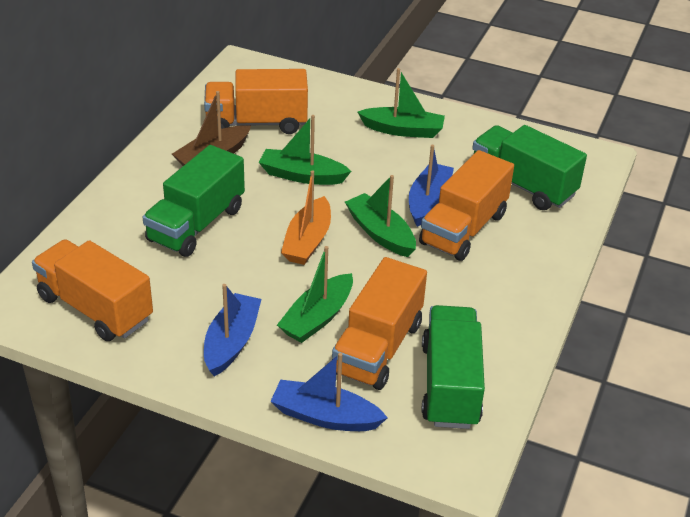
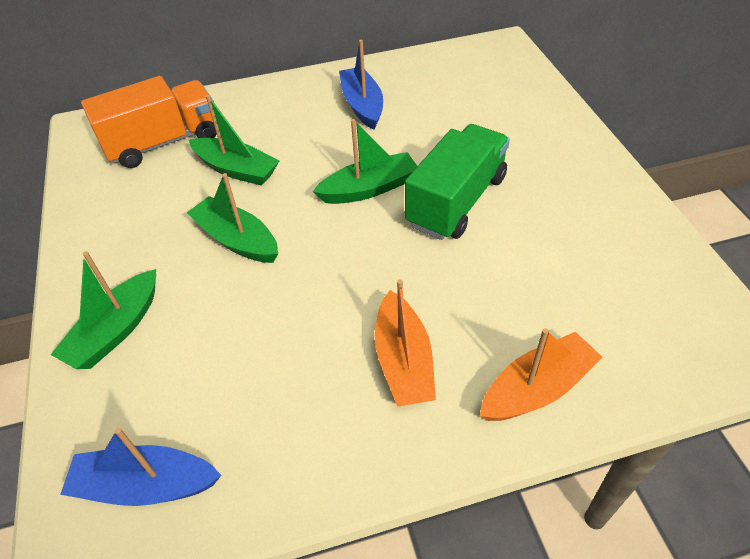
blue boat: 3 -> 2
brown boat: 1 -> 0
green truck: 3 -> 1
orange boat: 1 -> 2
orange truck: 4 -> 1

